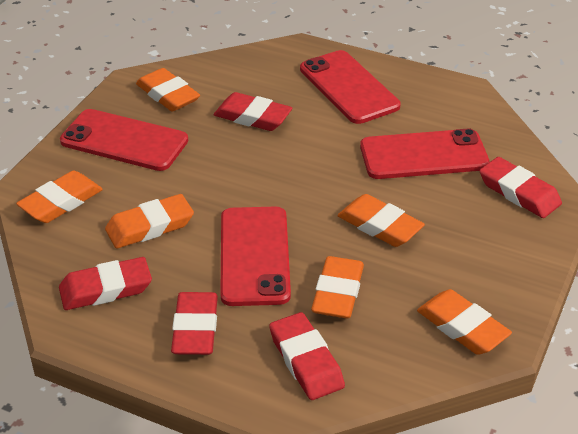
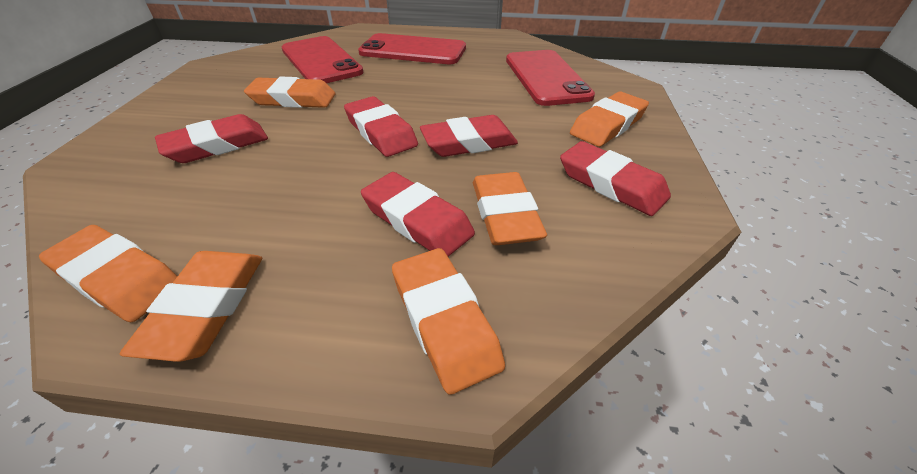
red phone: 4 -> 3

